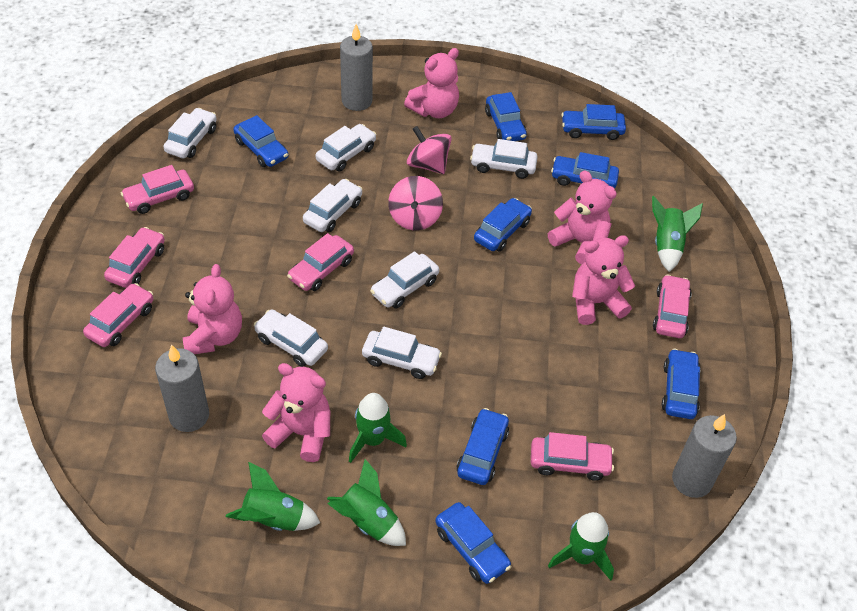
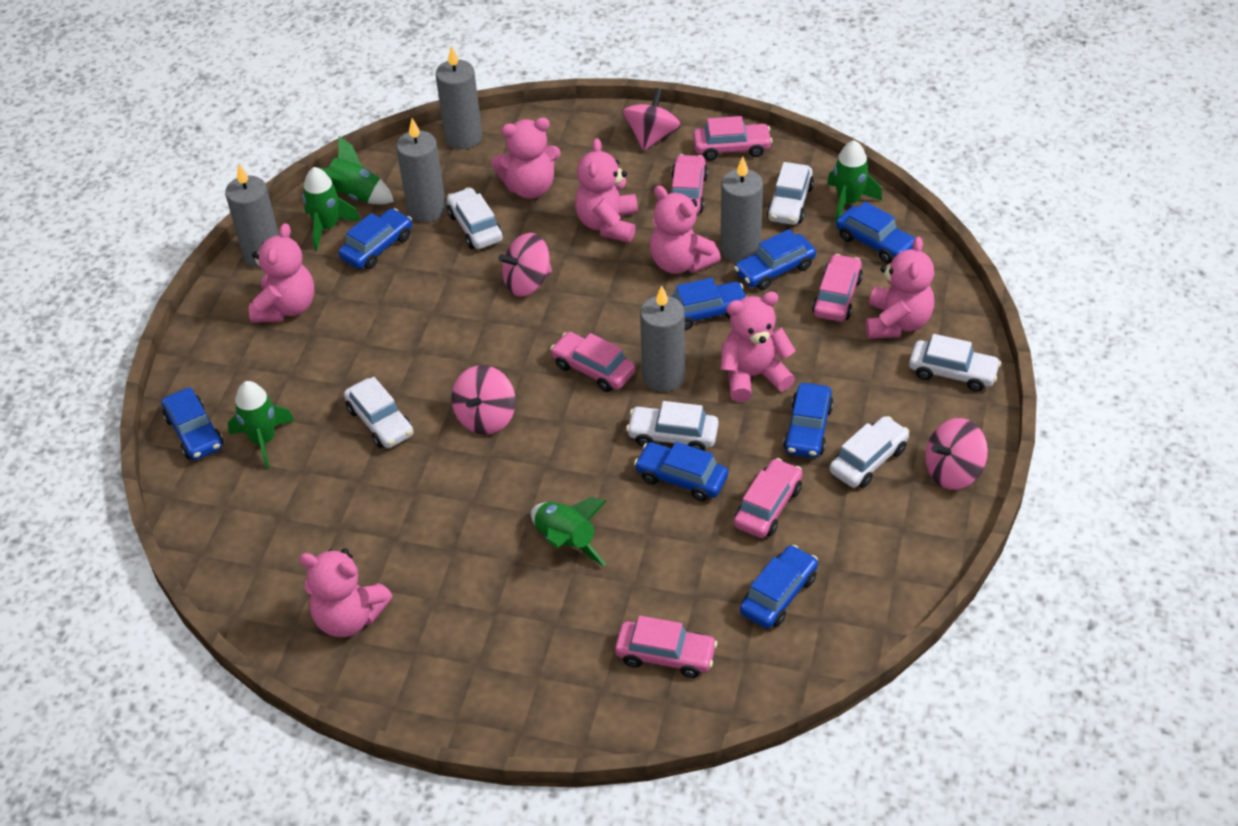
grey candle: 3 -> 5
pink spinning top: 2 -> 4
pink teddy bear: 5 -> 7
white car: 7 -> 6

